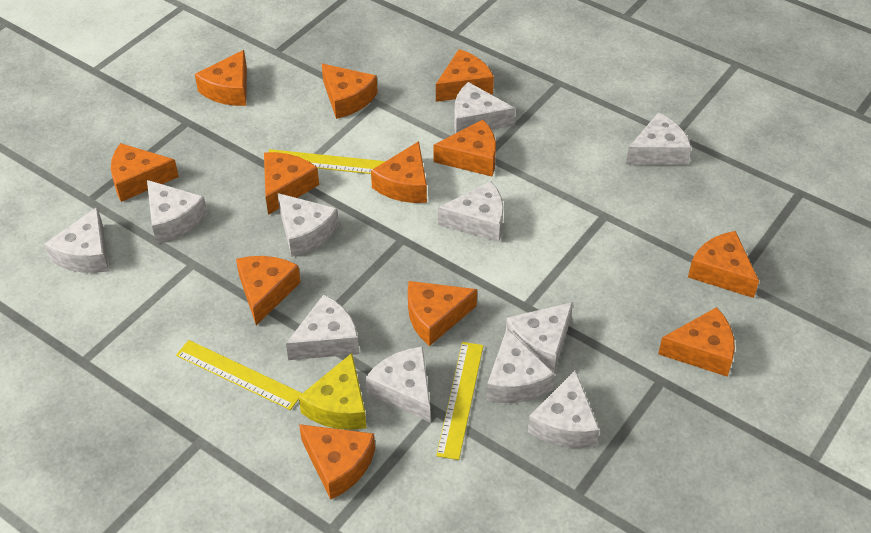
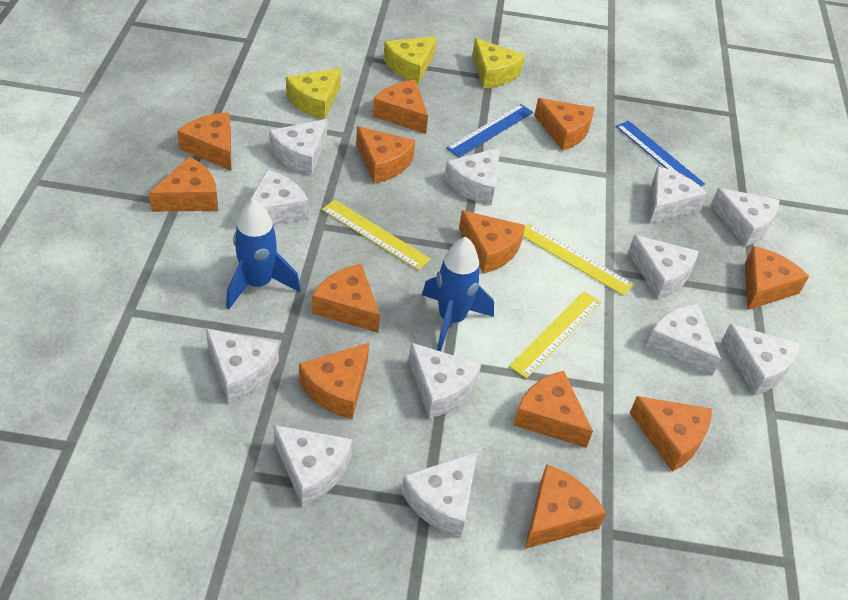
blue rocket: 0 -> 2
blue ruler: 0 -> 2
white cheese: 11 -> 12
yellow cheese: 1 -> 3

